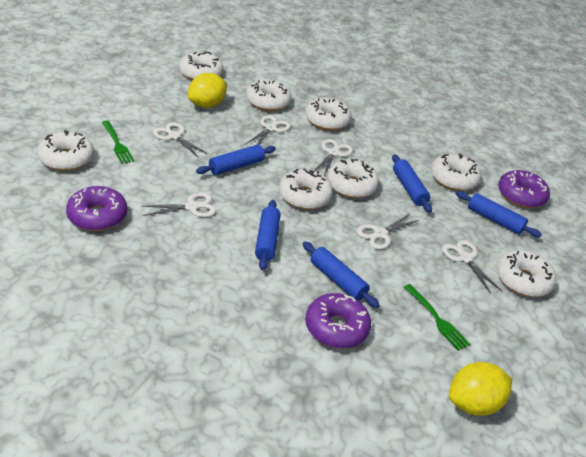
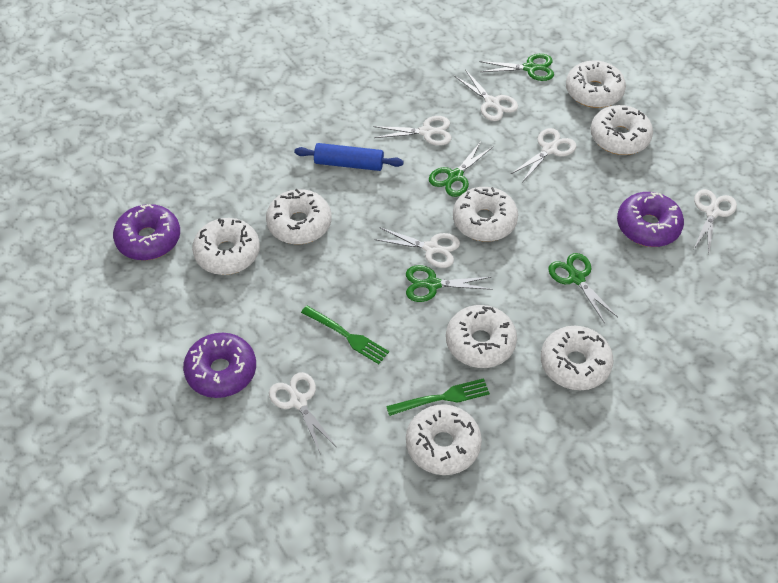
blue rolling pin: 5 -> 1
green scissors: 0 -> 4
yellow lemon: 2 -> 0

